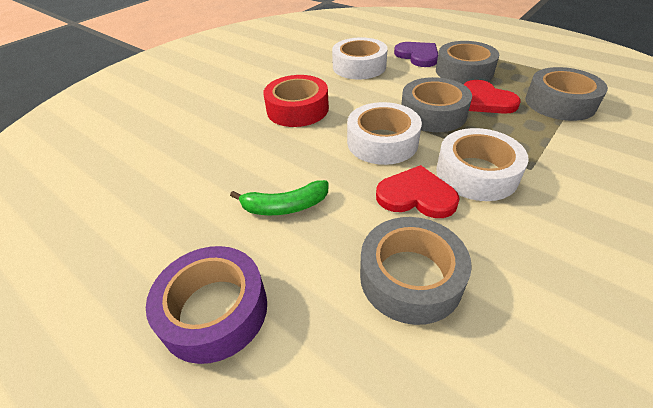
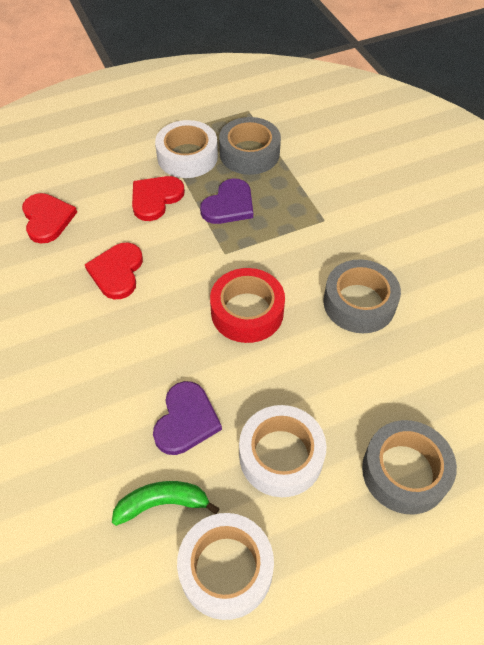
grey tape: 4 -> 3
purple heart: 1 -> 2
purple tape: 1 -> 0
red heart: 2 -> 3

